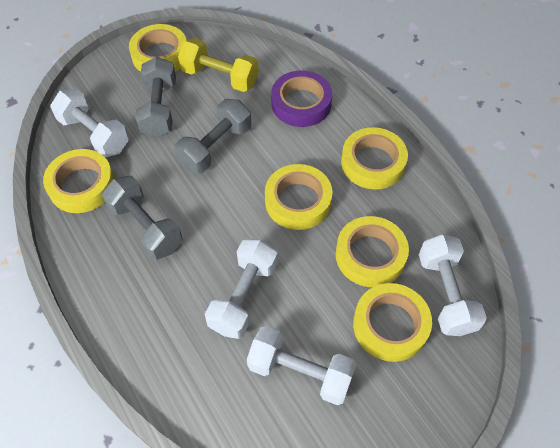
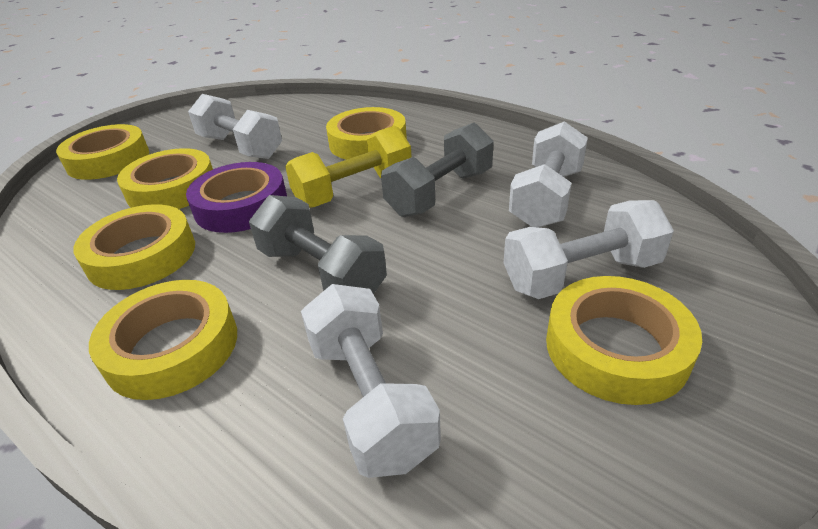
grey dumbbell: 3 -> 2

